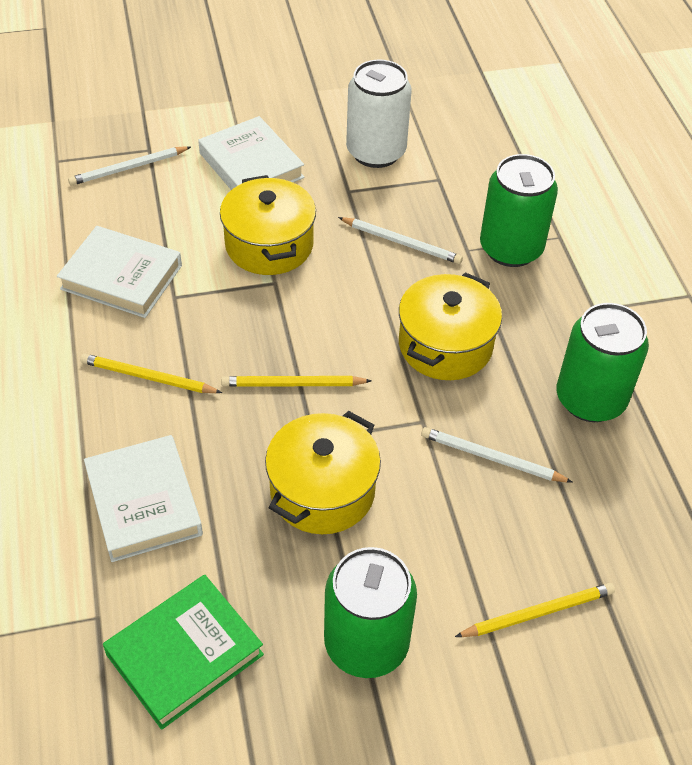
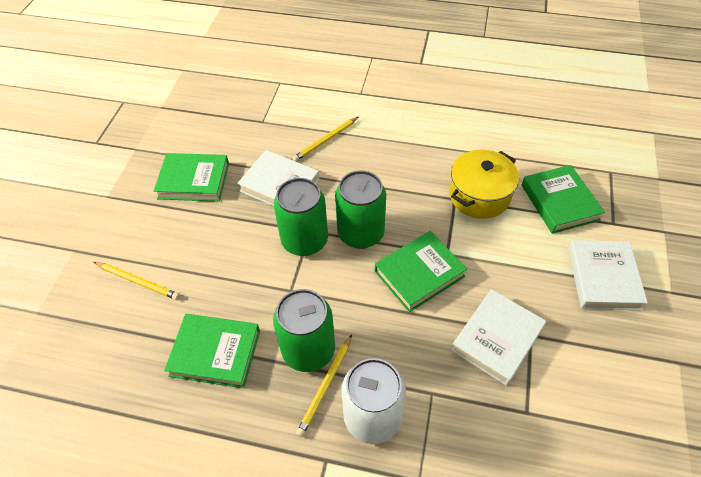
green book: 1 -> 4
white pencil: 3 -> 0
yellow pot: 3 -> 1

